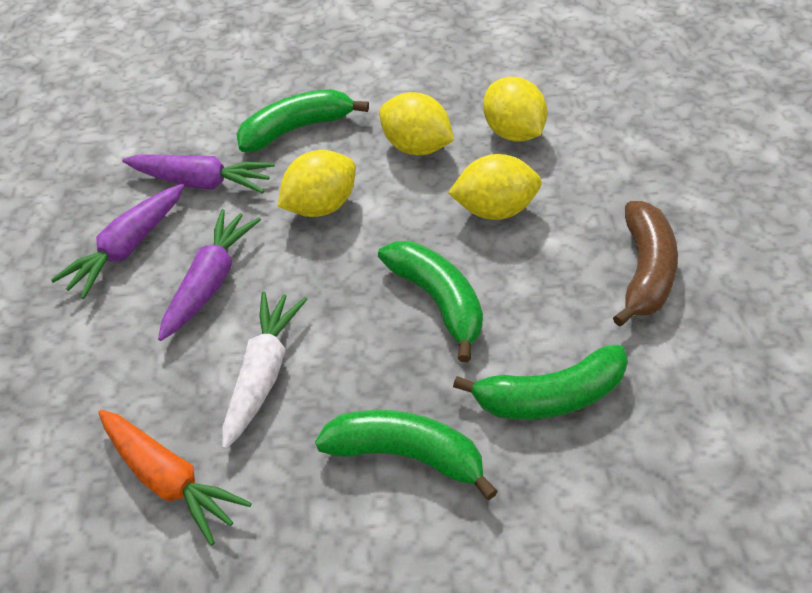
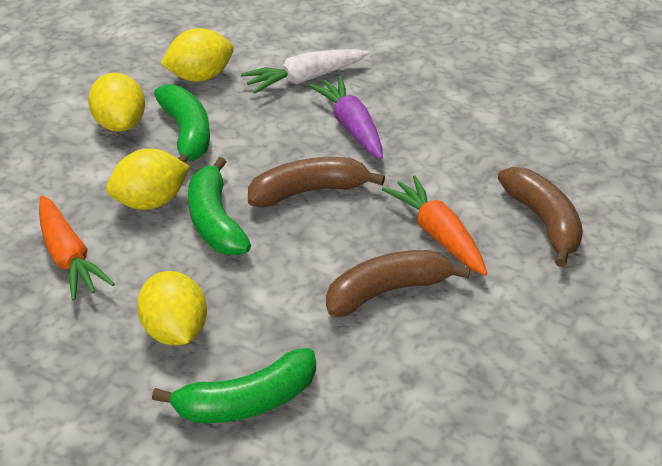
brown banana: 1 -> 3
green banana: 4 -> 3
orange carrot: 1 -> 2
purple carrot: 3 -> 1

